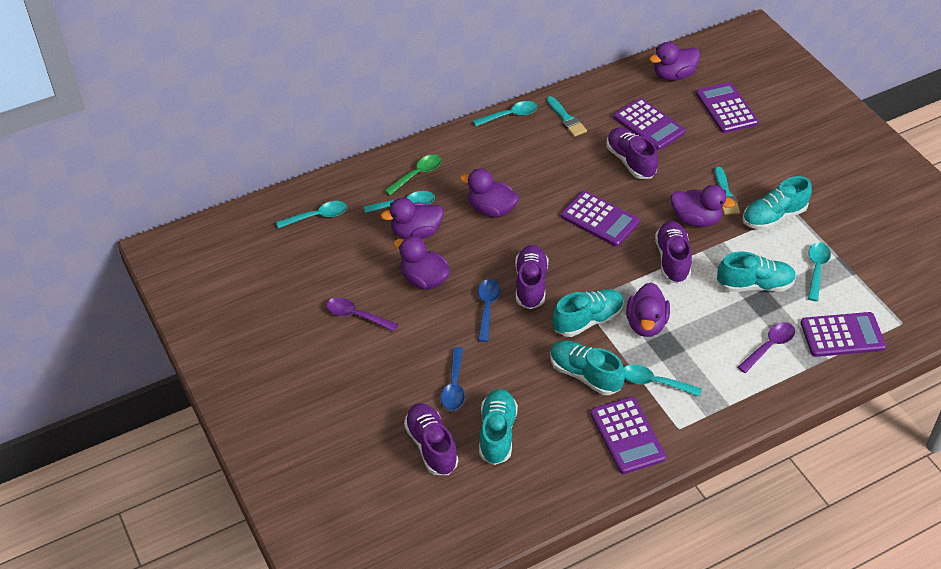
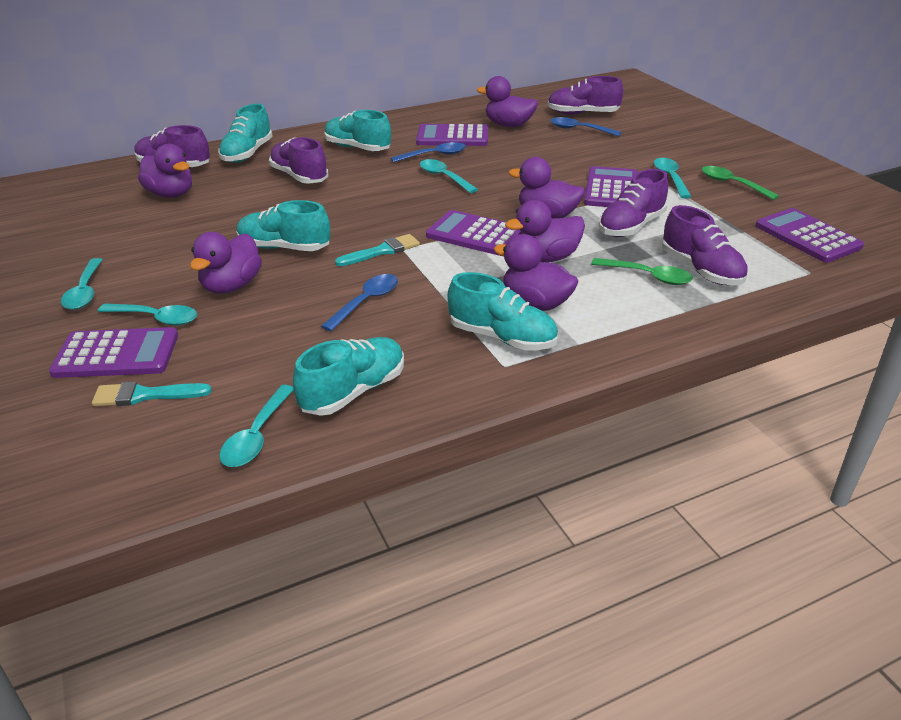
blue spoon: 2 -> 3
green spoon: 1 -> 2
purple shoe: 4 -> 5
purple spoon: 2 -> 0

